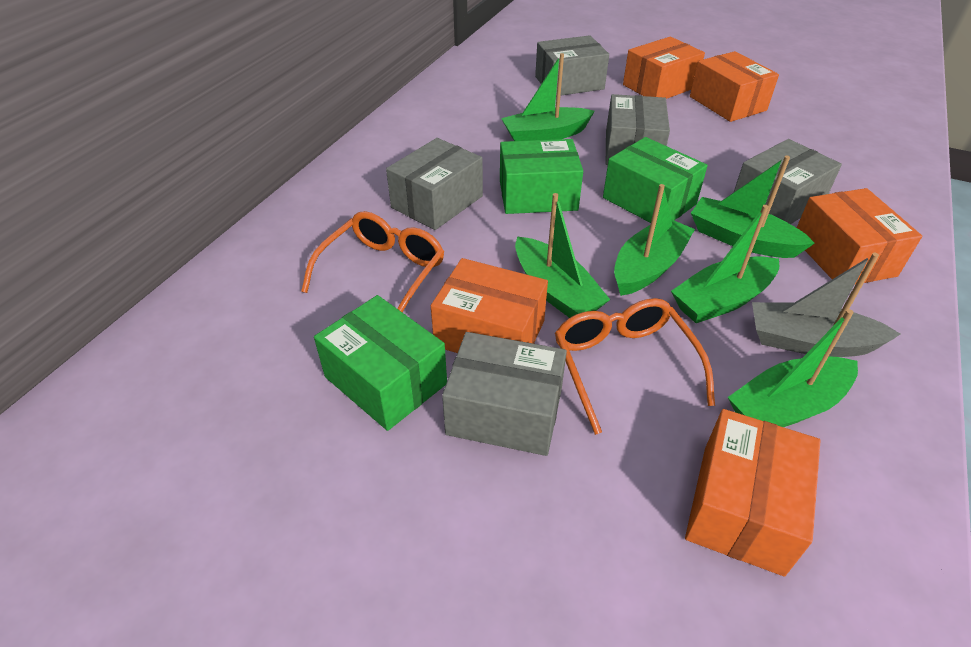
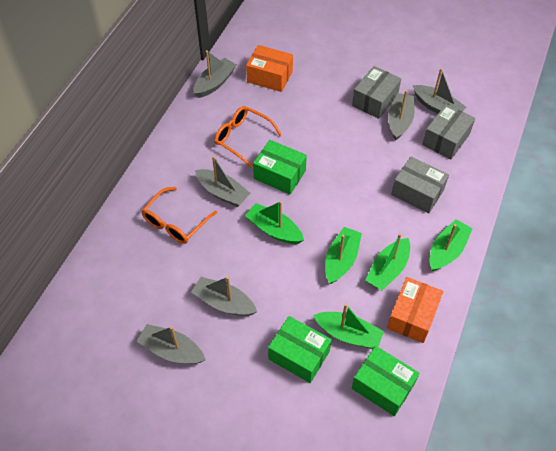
green boat: 6 -> 5
grey boat: 1 -> 6
grey box: 5 -> 3
orange box: 5 -> 2

